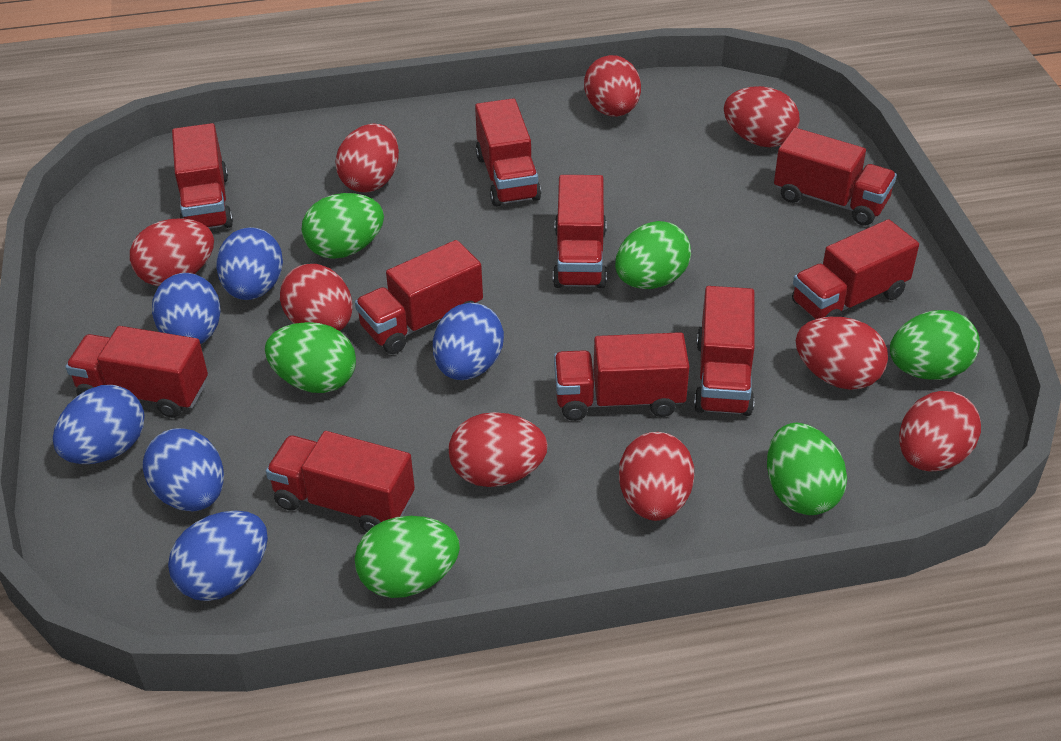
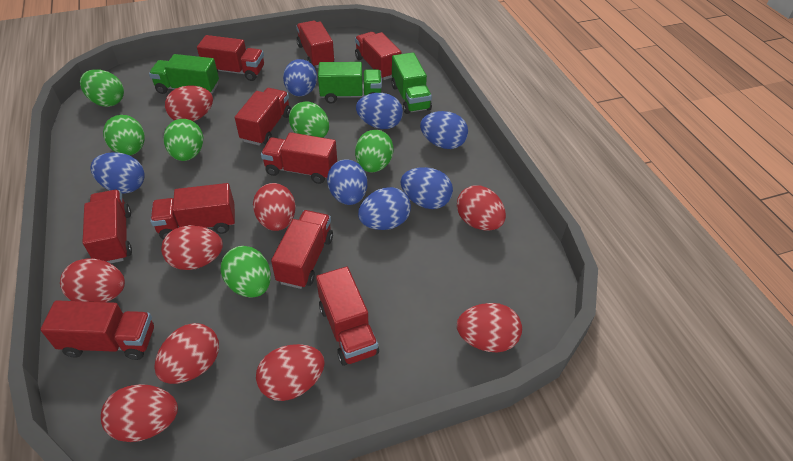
blue egg: 6 -> 7
green truck: 0 -> 3

